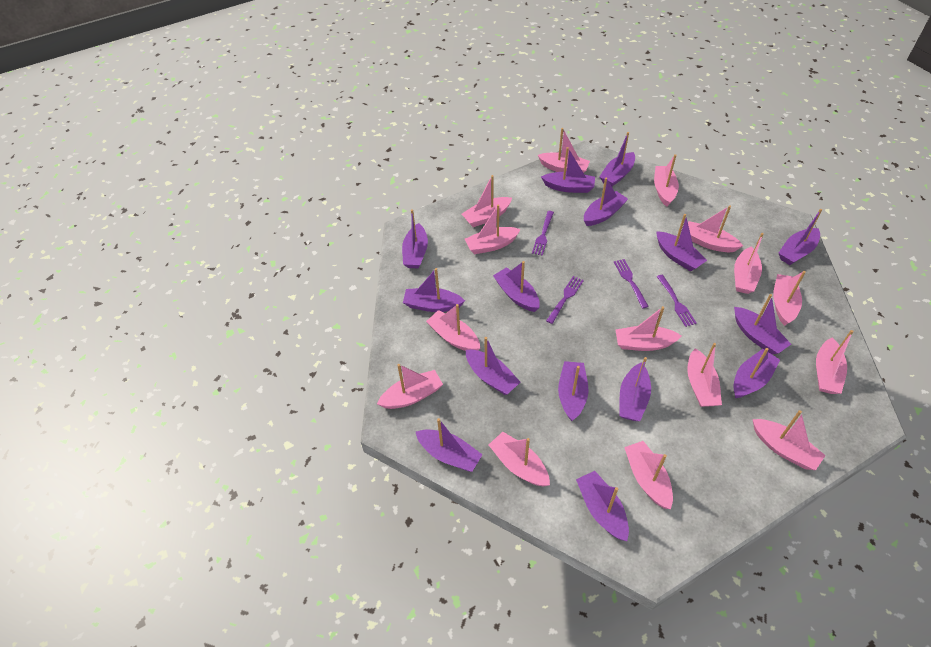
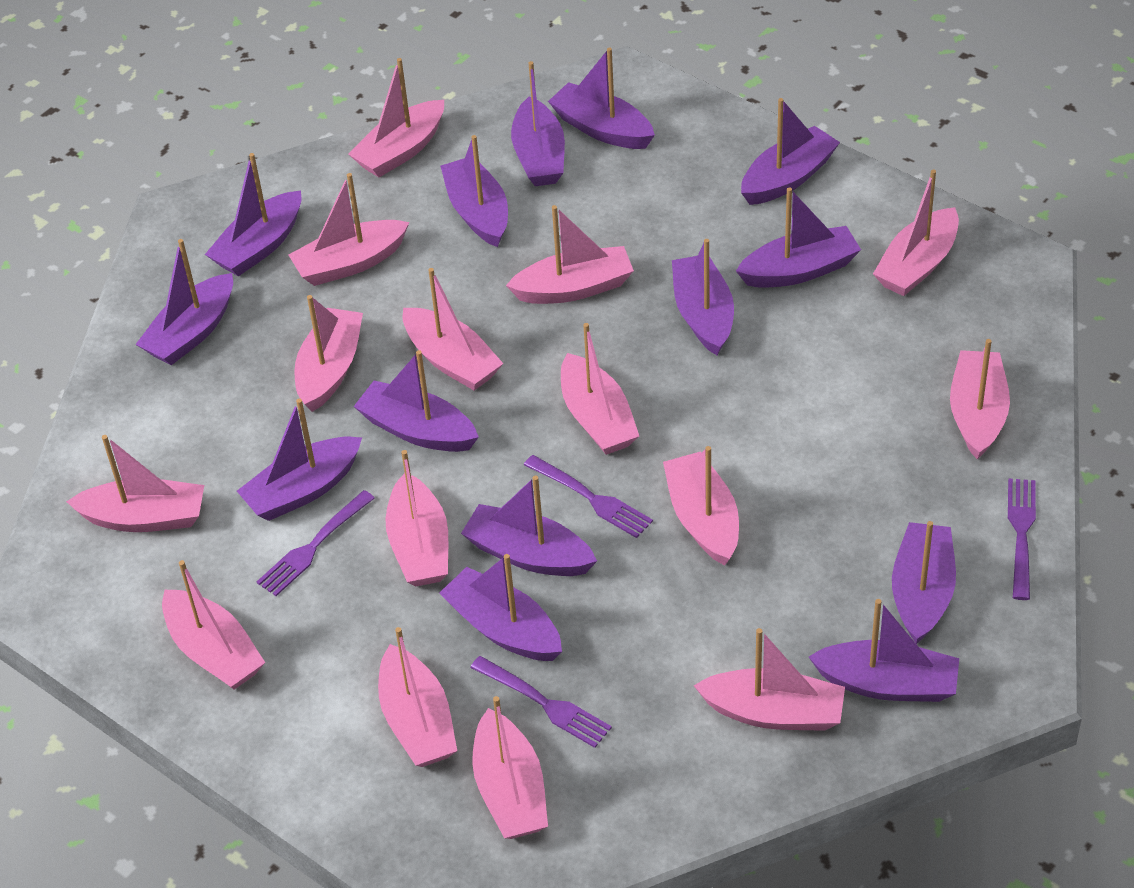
purple boat: 15 -> 14

